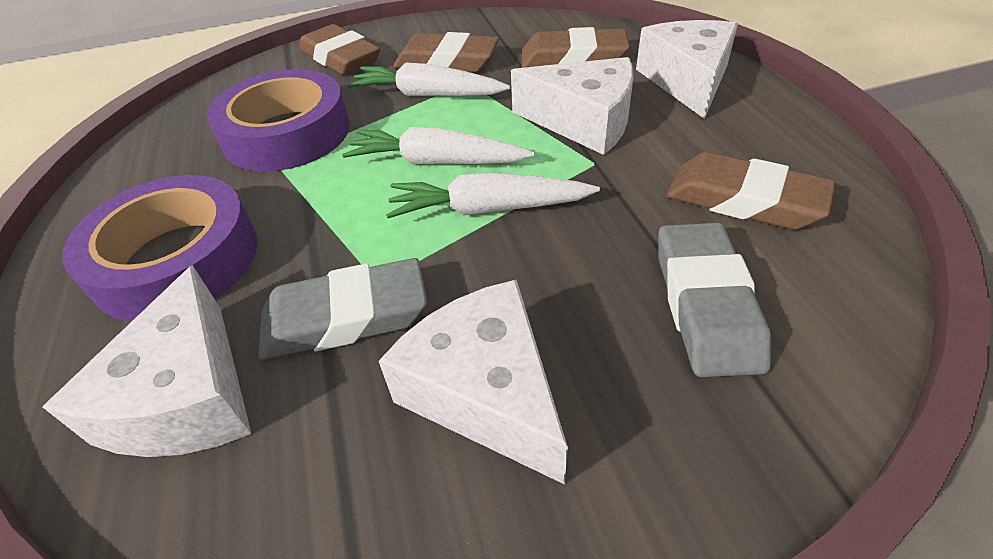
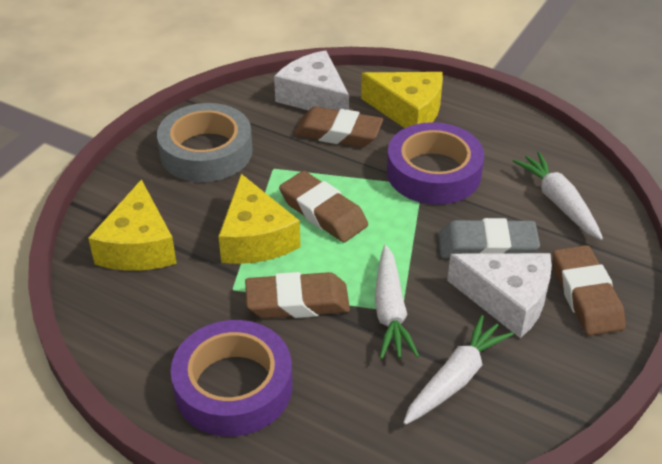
grey eraser: 2 -> 1
grey tape: 0 -> 1
white cheese: 4 -> 2
yellow cheese: 0 -> 3

